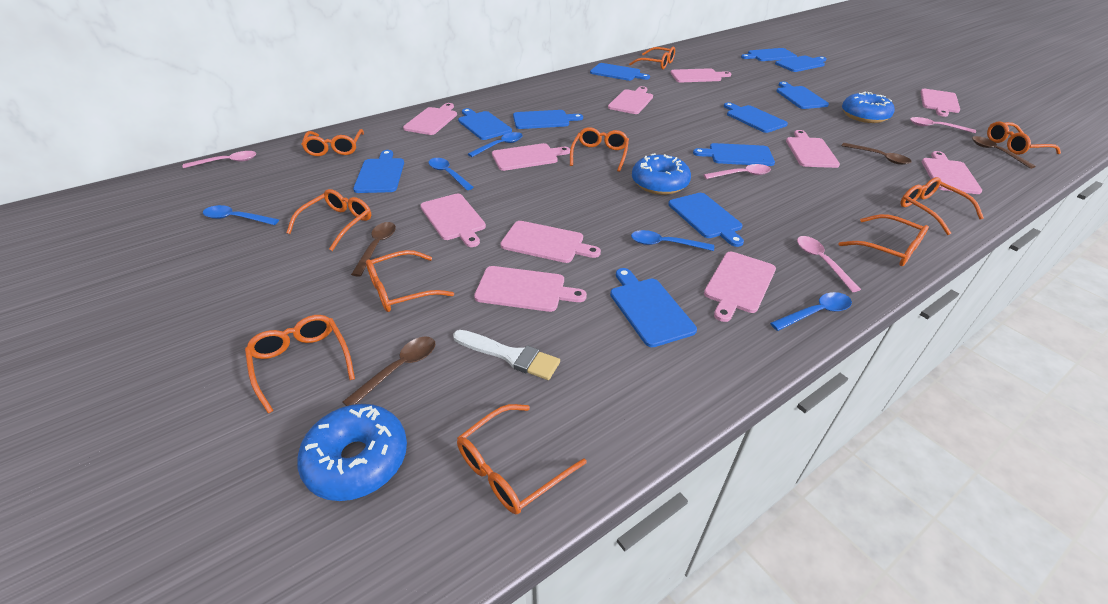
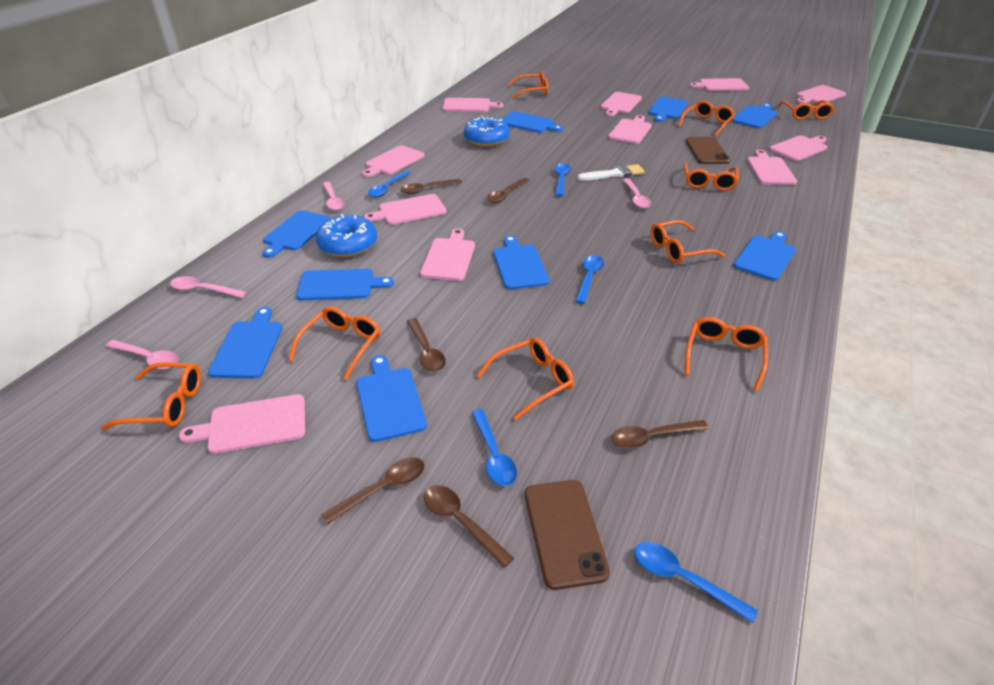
blue cutting board: 11 -> 9
blue donut: 3 -> 2
brown phone: 0 -> 2
brown spoon: 4 -> 6
orange glasses: 10 -> 9

